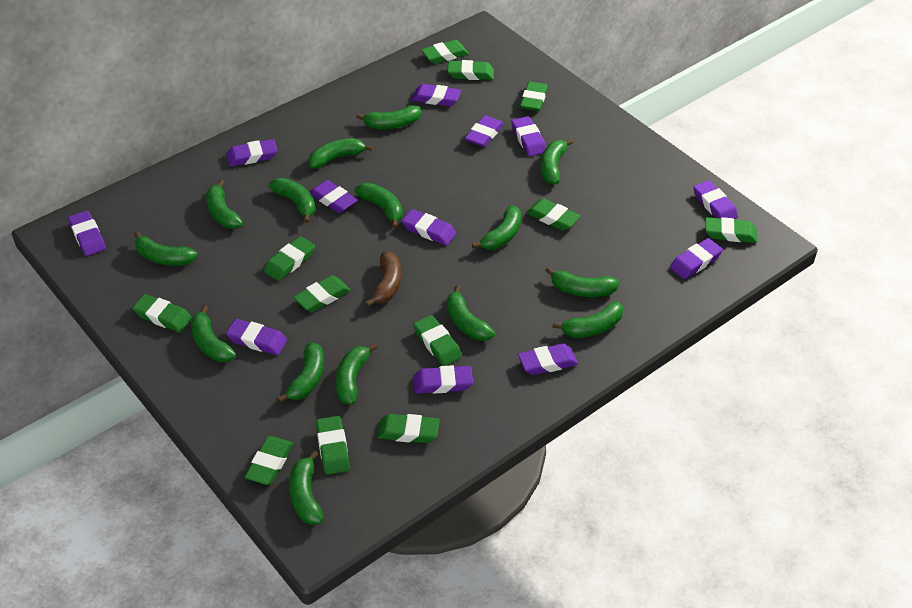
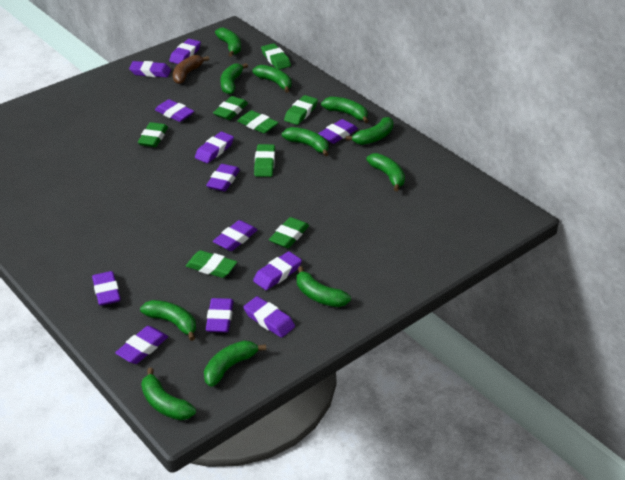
green banana: 15 -> 11
green eraser: 12 -> 8

